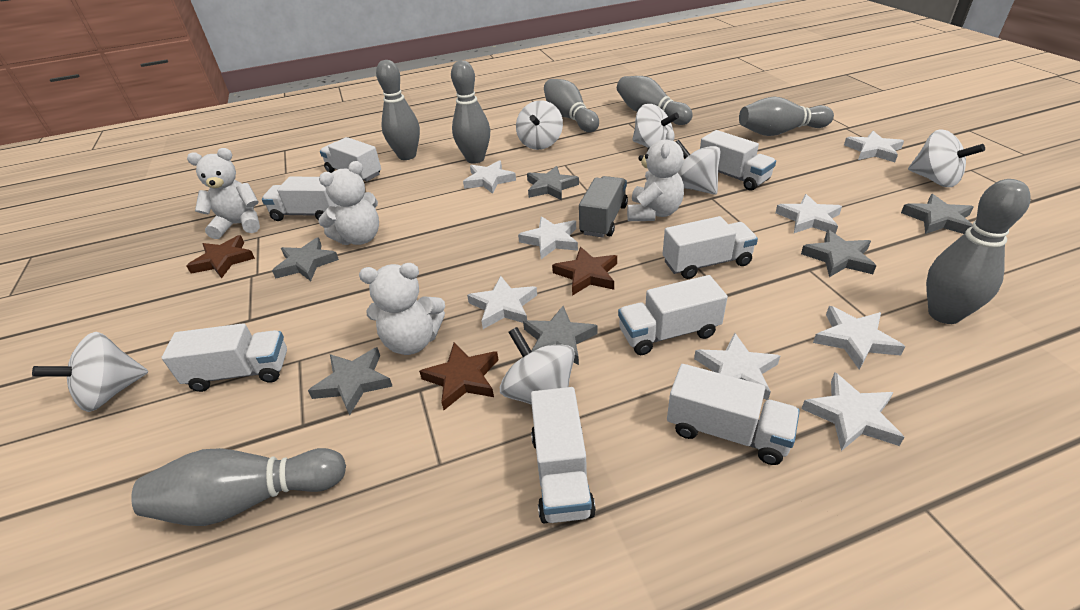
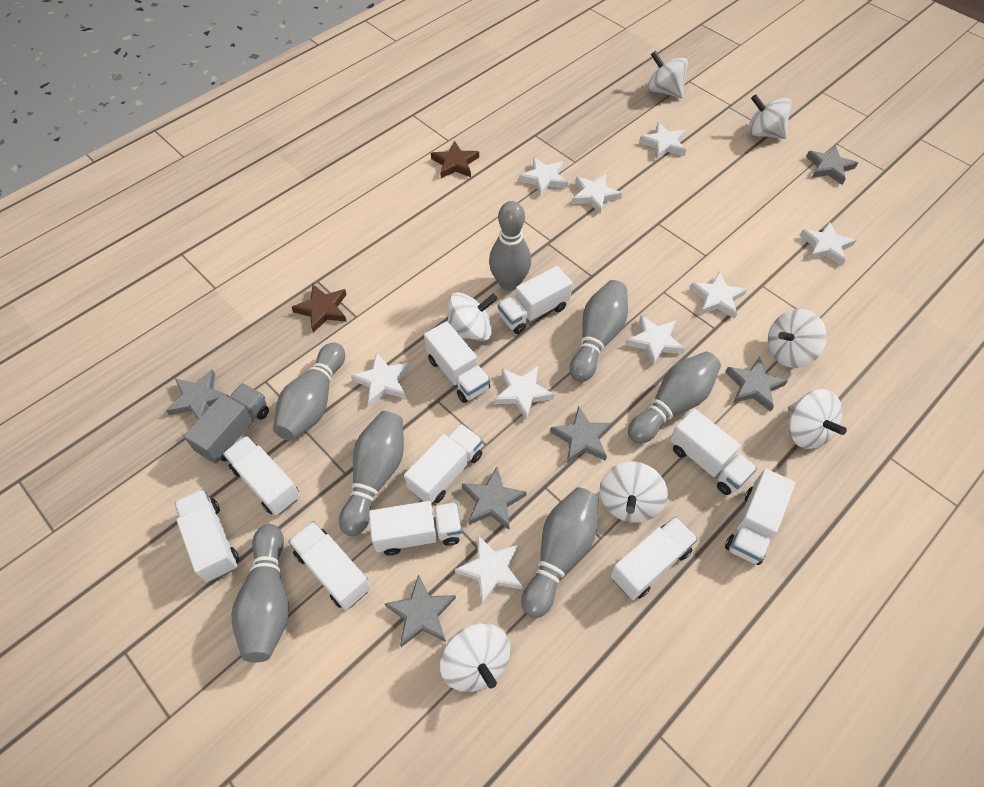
brown star: 3 -> 2
white spinning top: 6 -> 7
white star: 8 -> 9
white teddy bear: 4 -> 0
white truck: 8 -> 10

